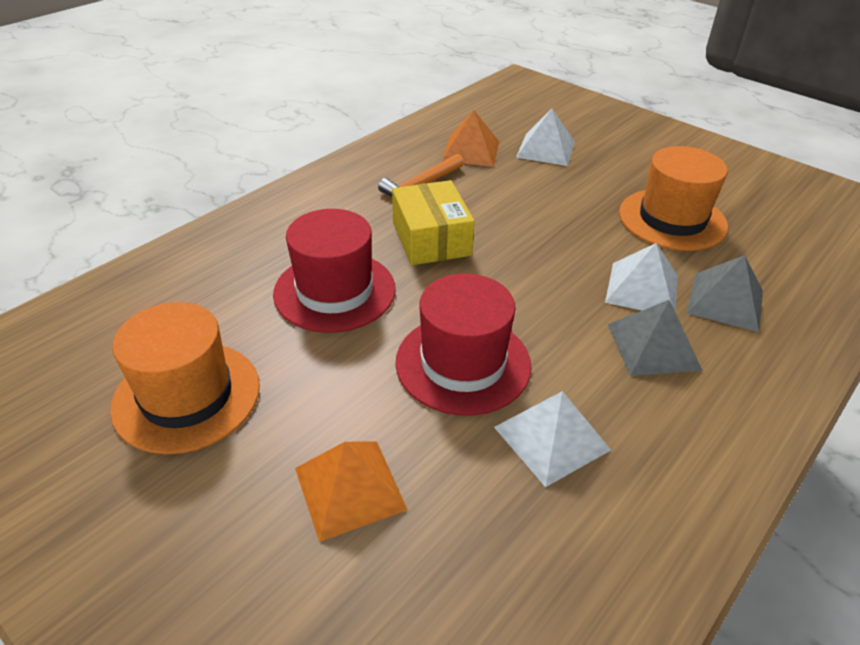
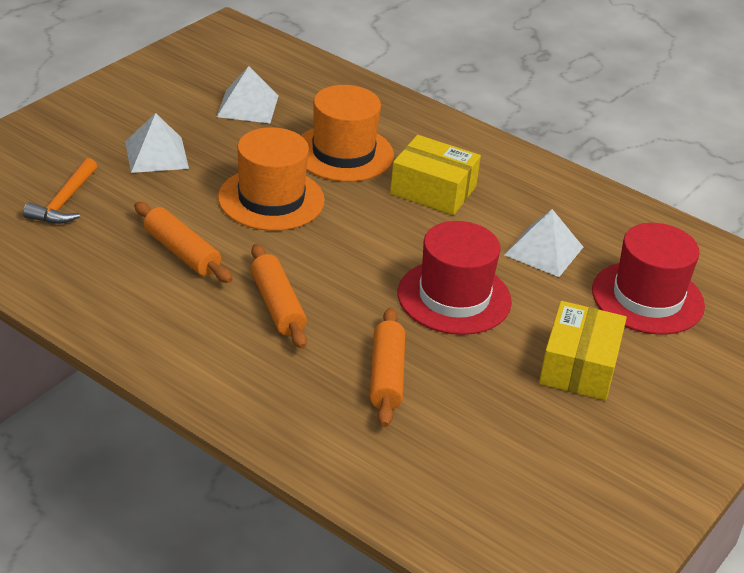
grey pyramid: 2 -> 0
orange pyramid: 2 -> 0
orange rolling pin: 0 -> 3
yellow box: 1 -> 2

